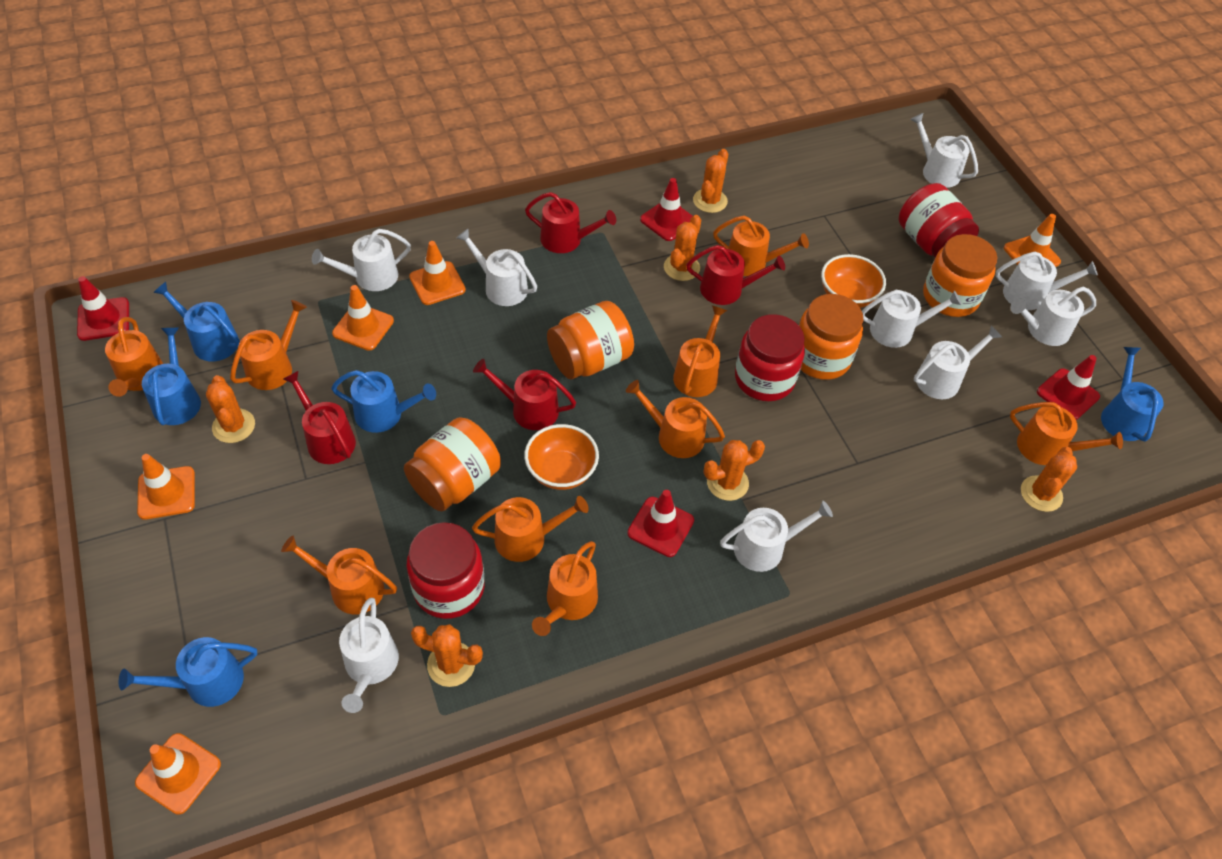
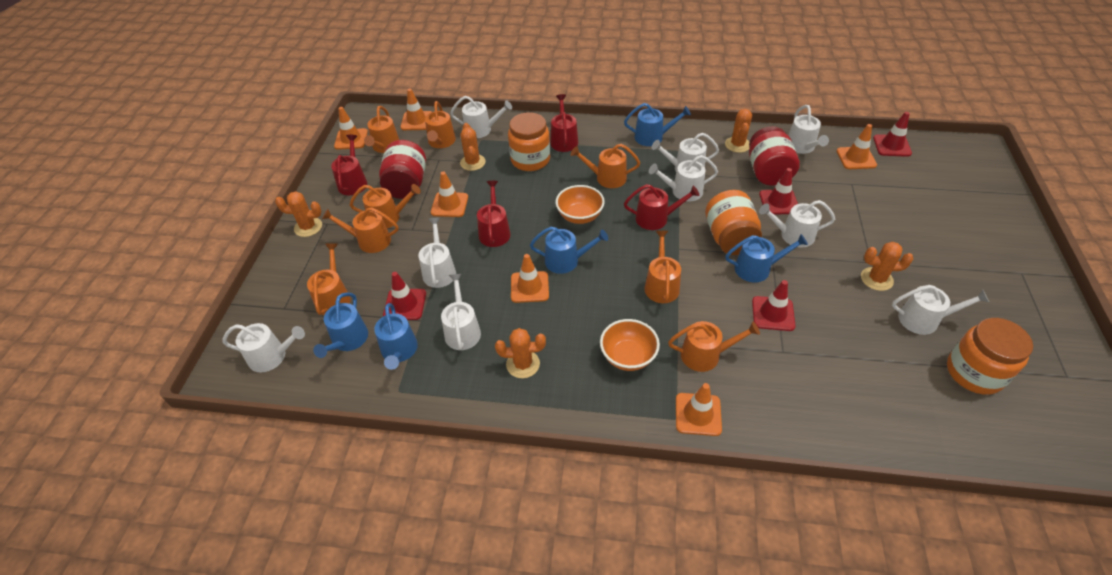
orange cactus: 6 -> 5
orange jar: 4 -> 3
orange traffic cone: 5 -> 6
orange watering can: 9 -> 8
red jar: 3 -> 2

